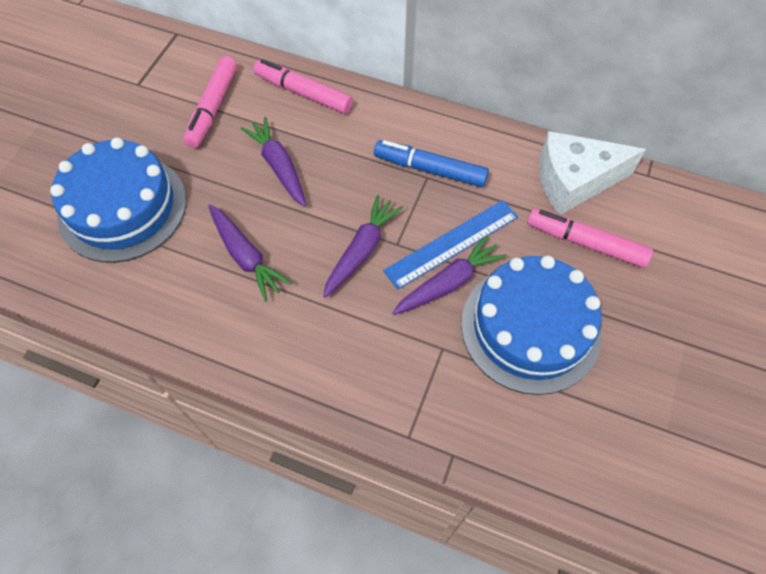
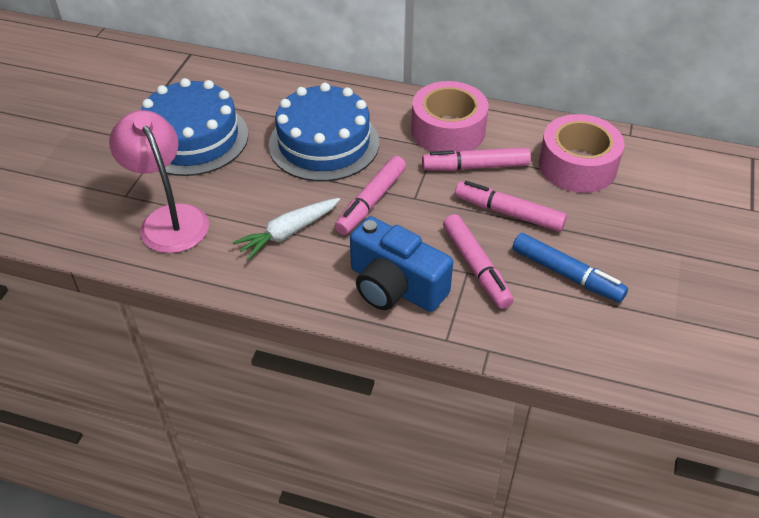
blue camera: 0 -> 1
blue ruler: 1 -> 0
pink lamp: 0 -> 1
pink marker: 3 -> 4
pink tape: 0 -> 2
purple carrot: 4 -> 0
white carrot: 0 -> 1
white cheese: 1 -> 0

